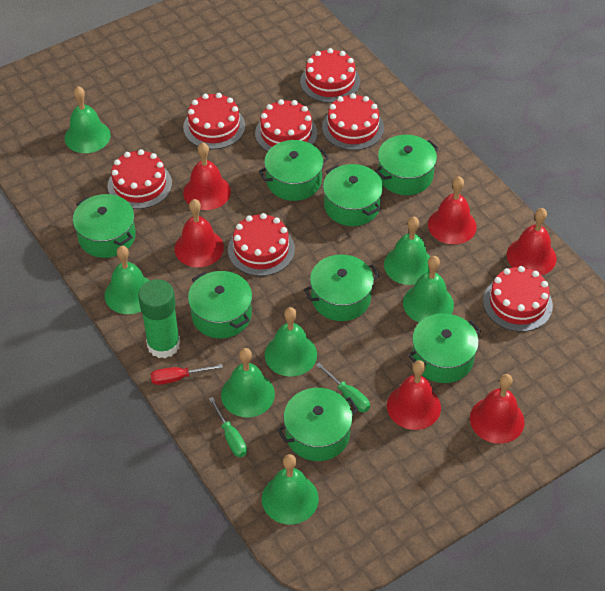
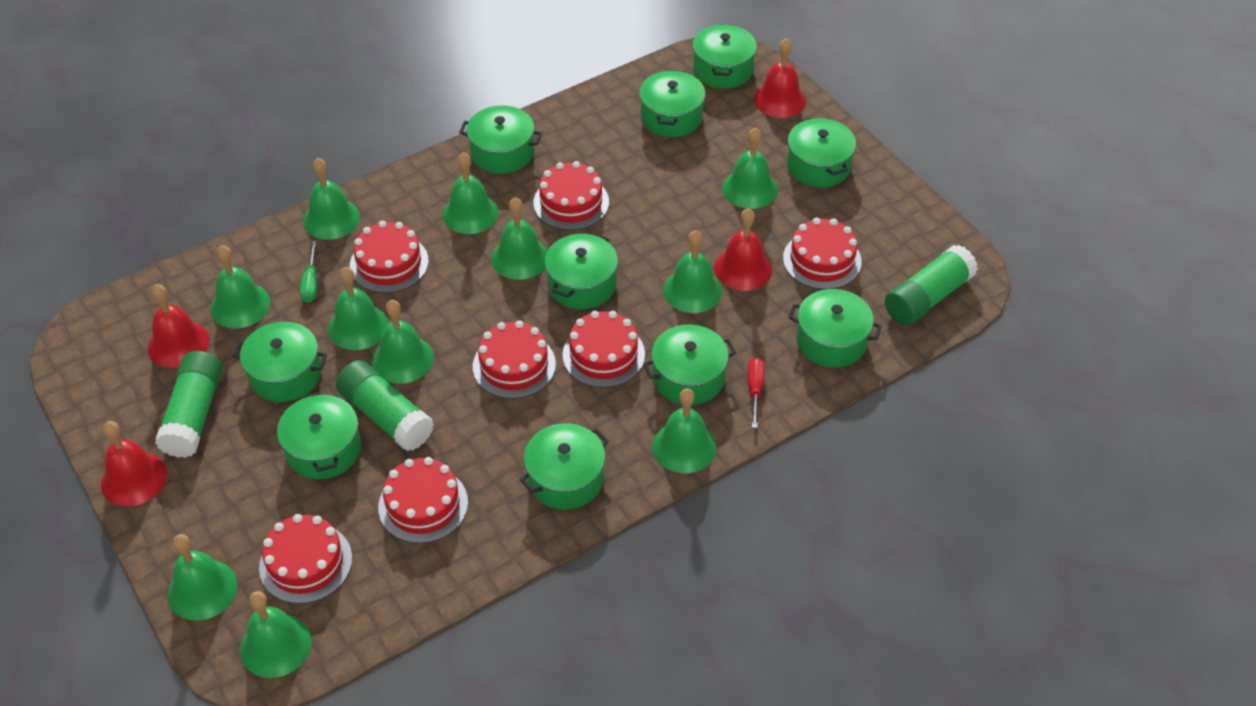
green bell: 7 -> 11
green glue stick: 1 -> 3
green pot: 8 -> 10
green screwdriver: 2 -> 1
red bell: 6 -> 4

